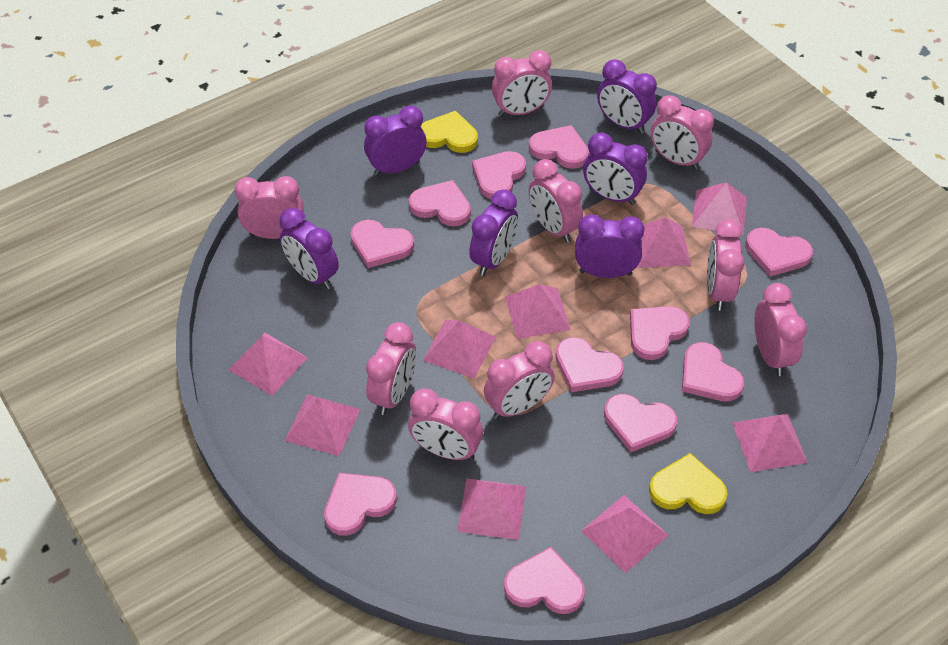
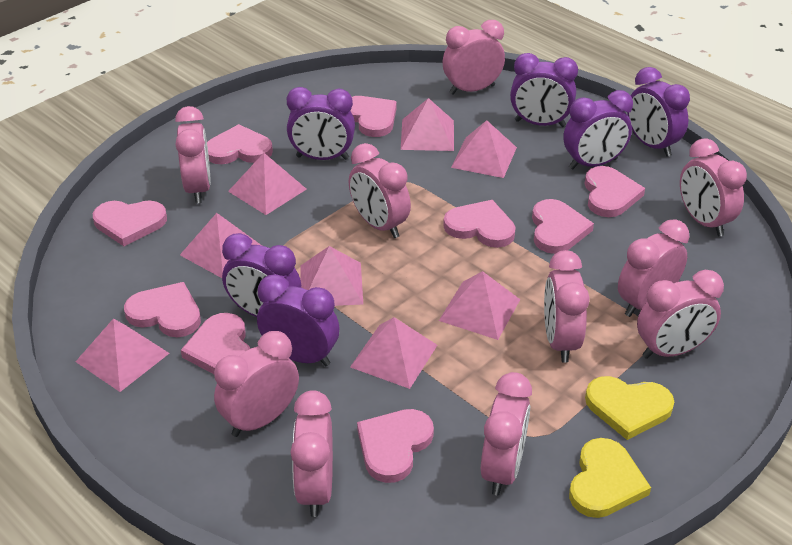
pink clock: 9 -> 10
pink heart: 11 -> 9
pink pyramid: 9 -> 8

